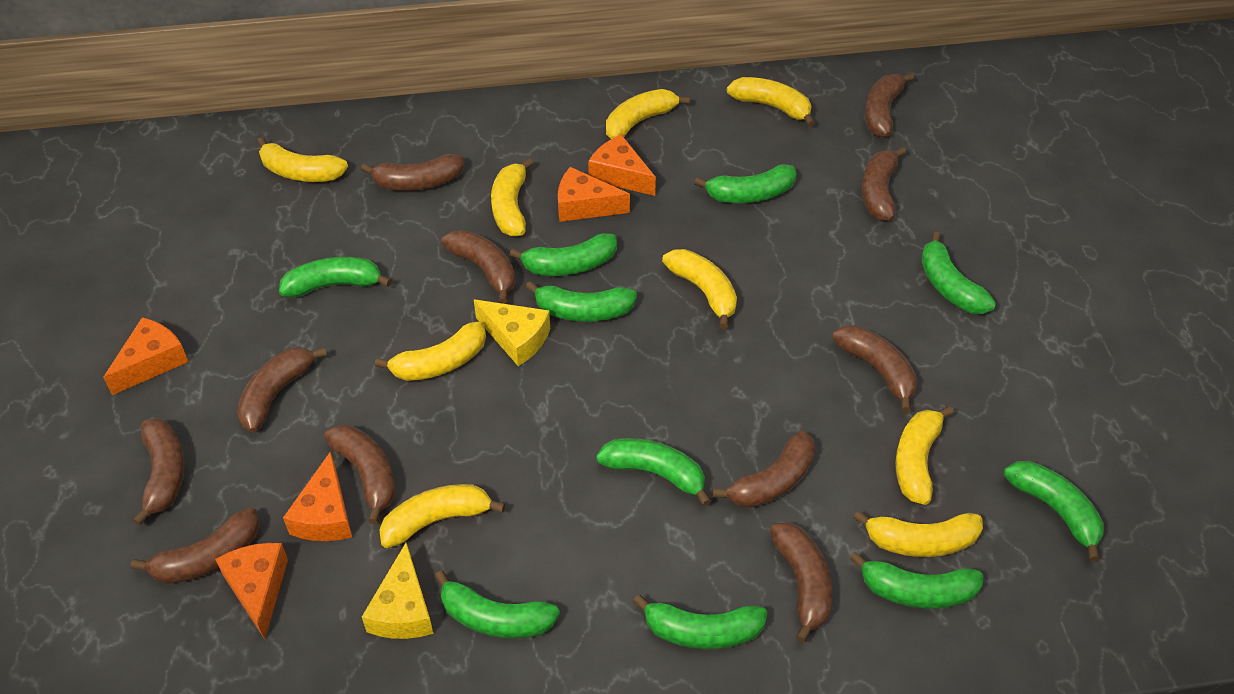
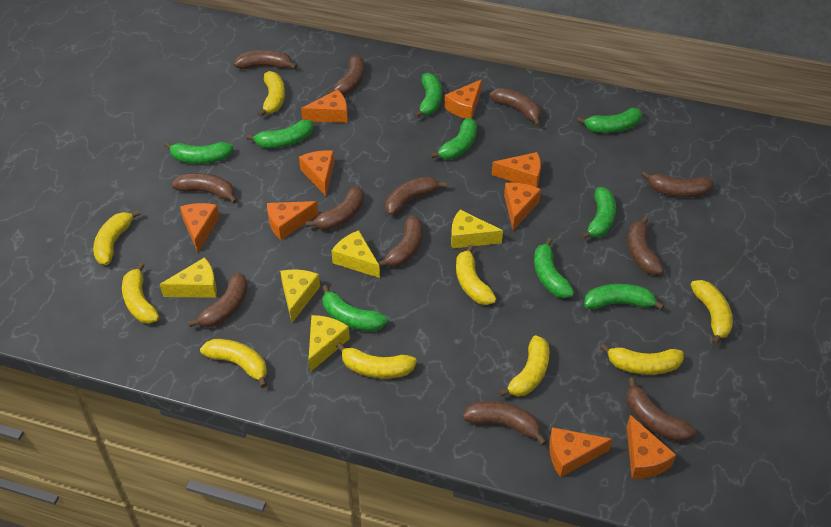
brown banana: 11 -> 12
green banana: 10 -> 9
orange cheese: 5 -> 9
yellow cheese: 2 -> 5

